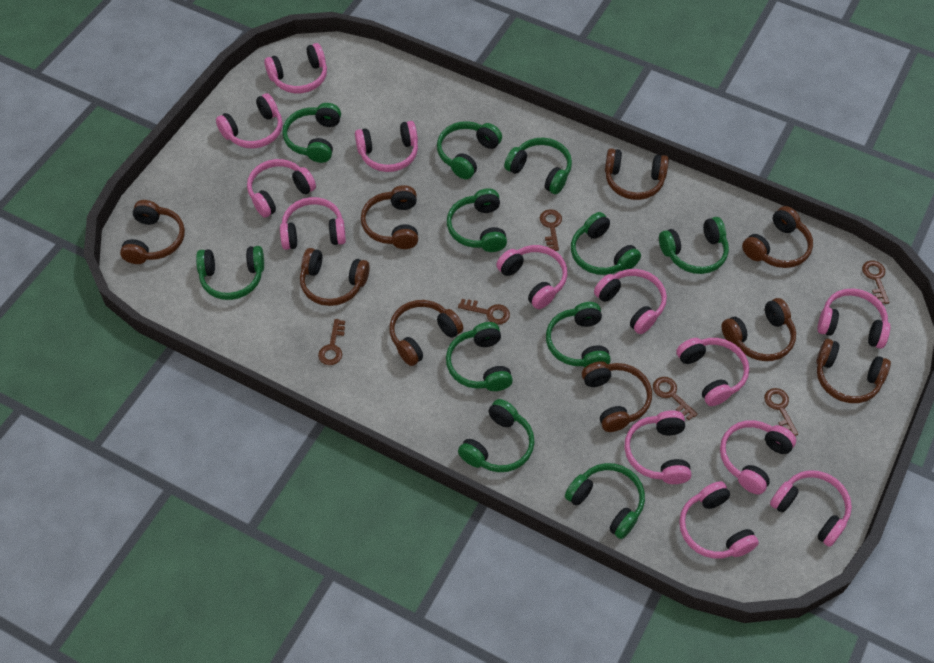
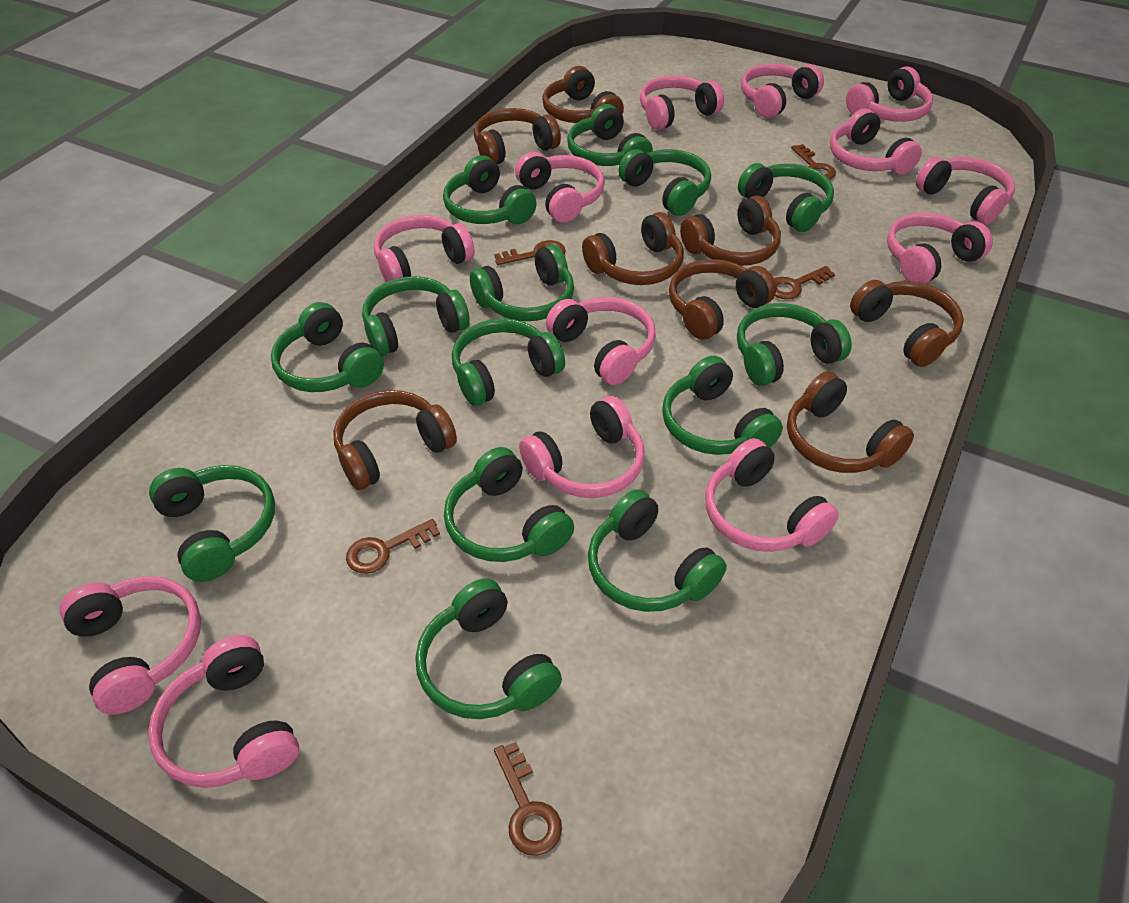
brown headphones: 9 -> 8
brown key: 6 -> 5
green headphones: 11 -> 14

